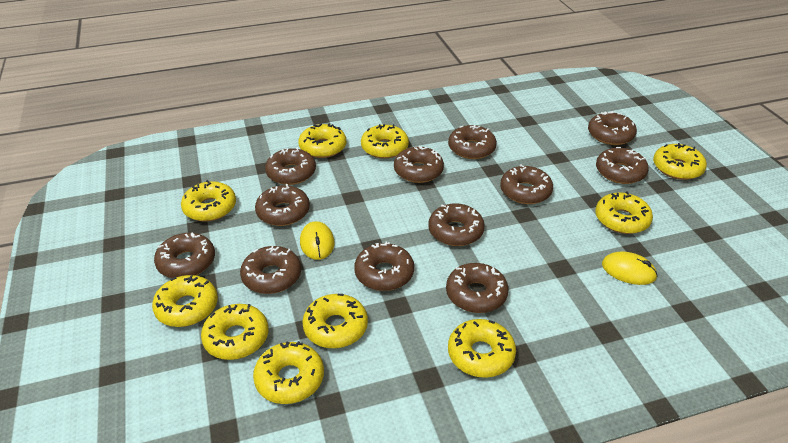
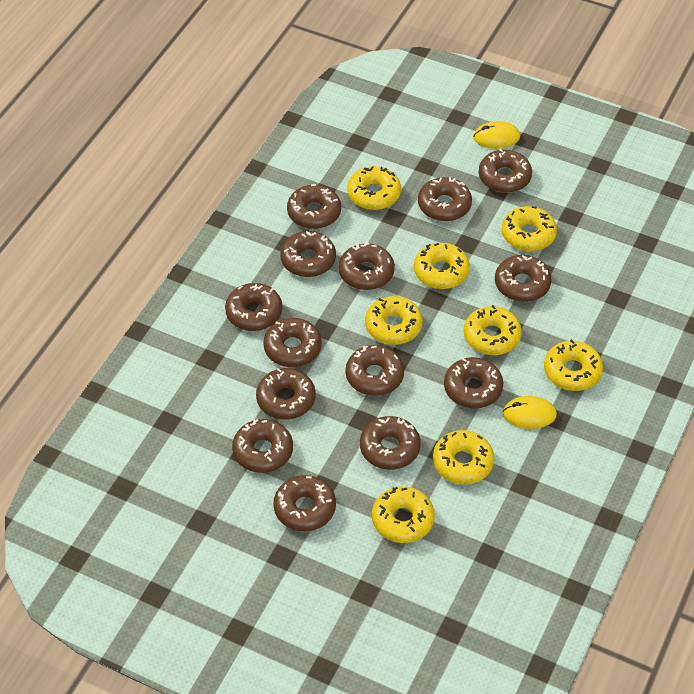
brown donut: 12 -> 14
yellow donut: 10 -> 8

